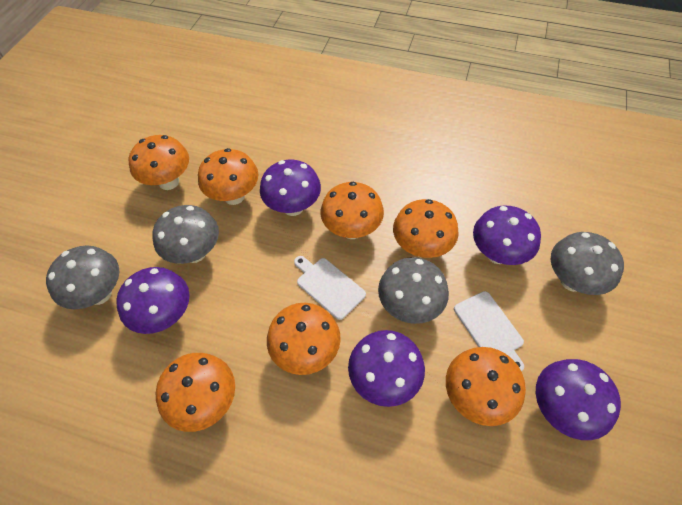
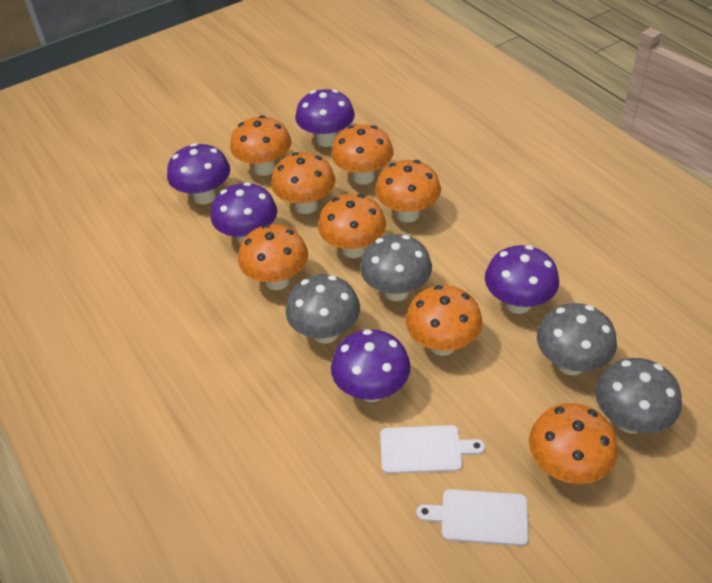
orange mushroom: 7 -> 8

